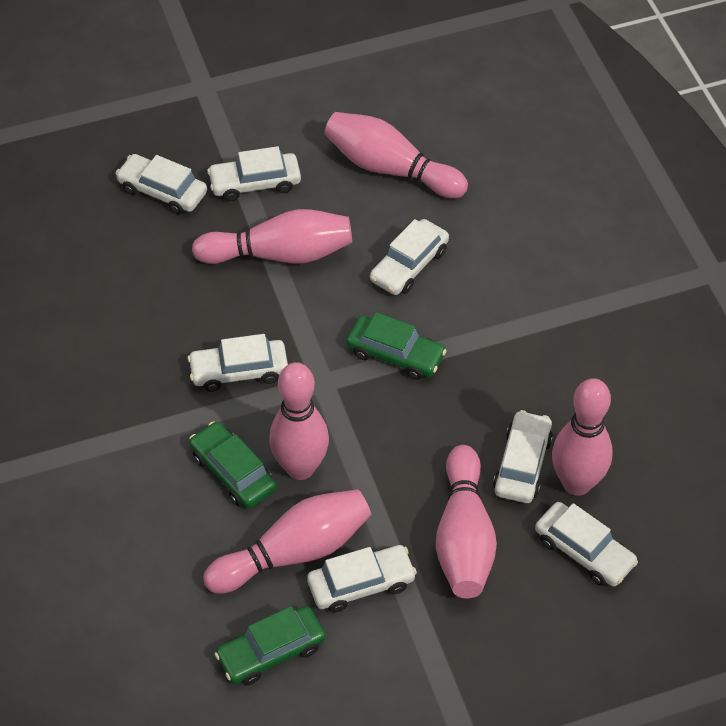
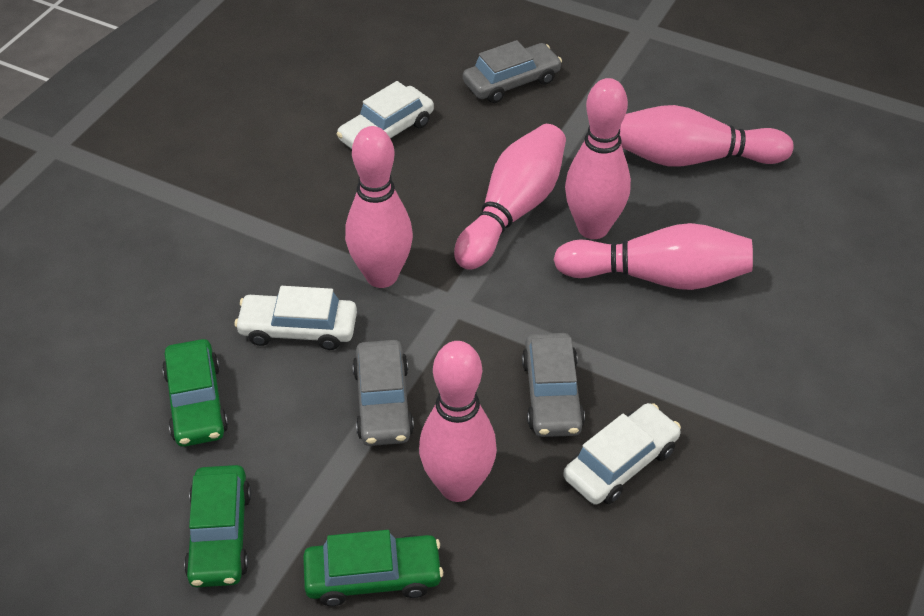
grey car: 0 -> 3
white car: 7 -> 3

